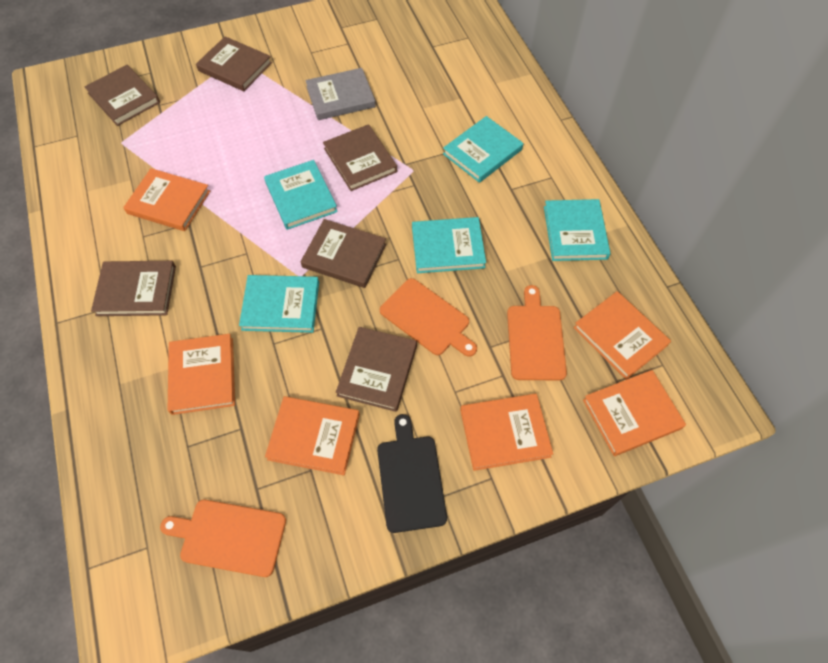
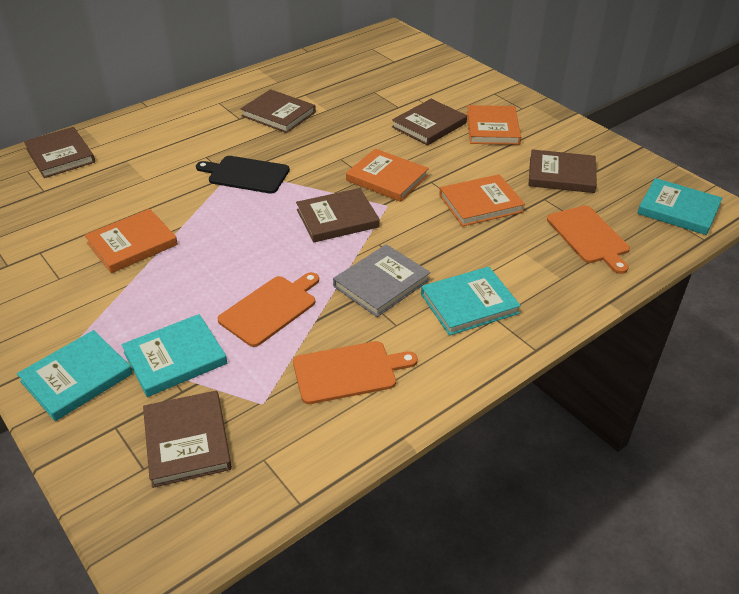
orange book: 6 -> 4
turquoise book: 5 -> 4

